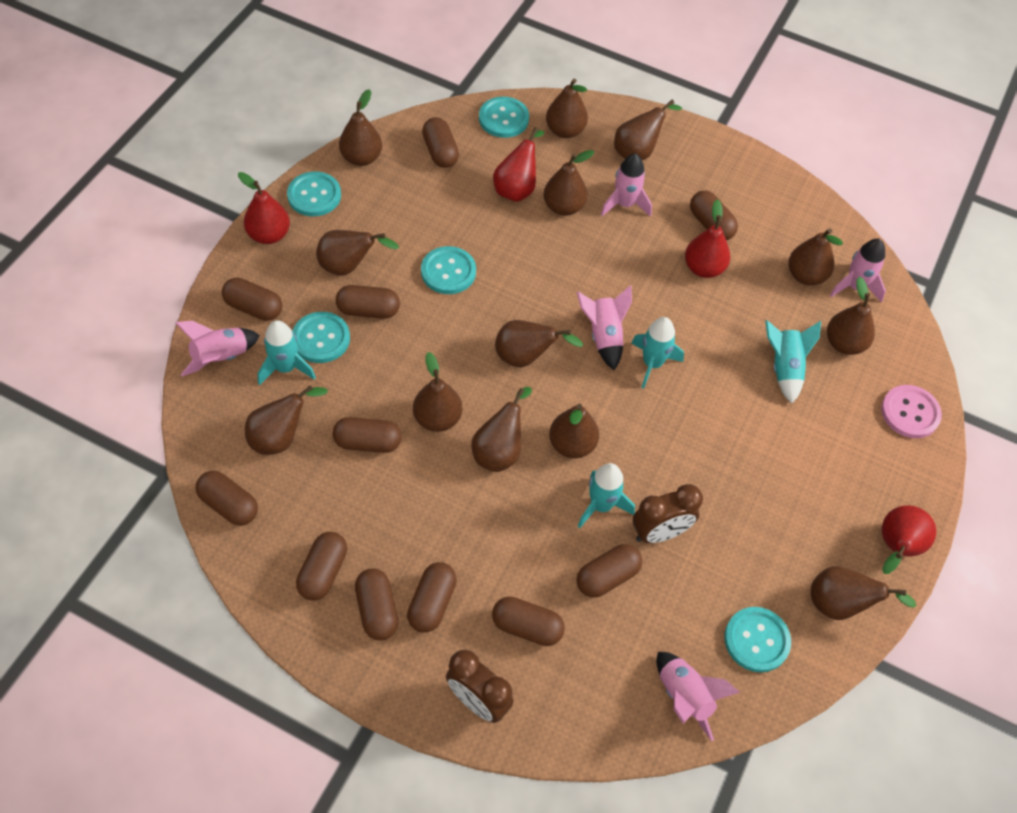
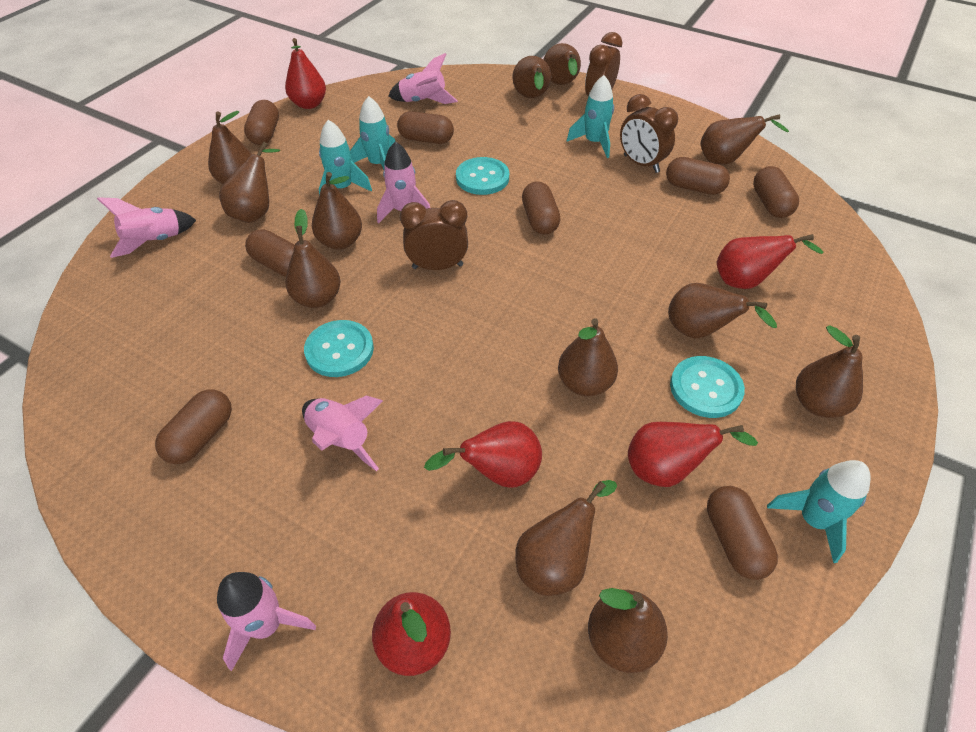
brown capsule: 11 -> 8
brown clock: 2 -> 3
brown pear: 13 -> 12
pink button: 1 -> 0
red pear: 4 -> 5
turquoise button: 5 -> 3

